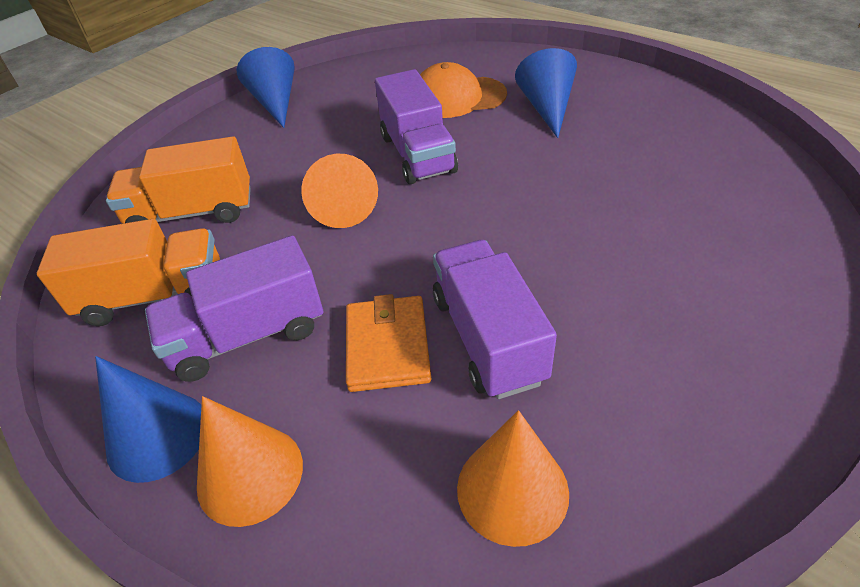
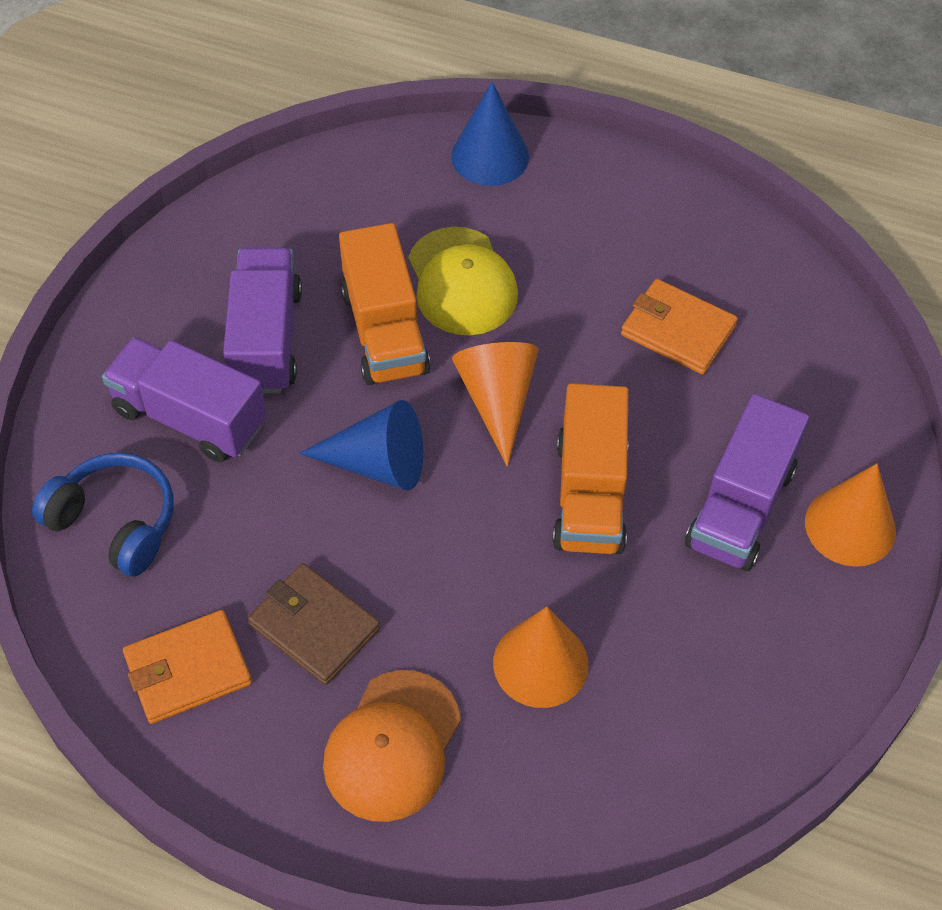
blue cone: 3 -> 2
blue headphones: 0 -> 1
brown wallet: 0 -> 1
orange wallet: 1 -> 2
yellow cap: 0 -> 1

